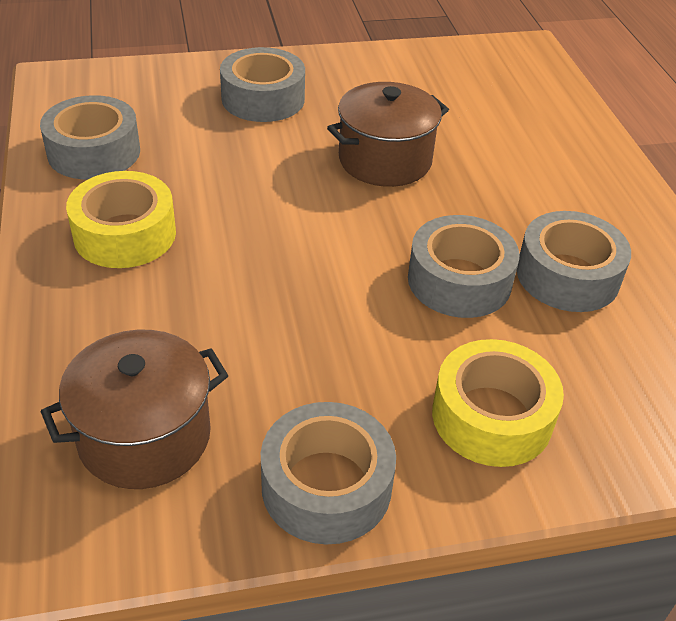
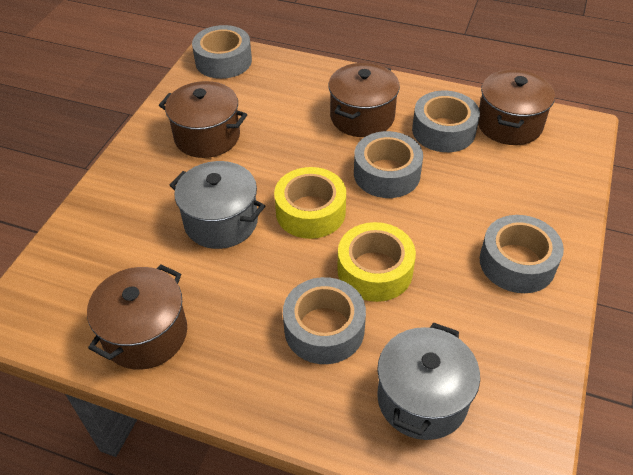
brown pot: 2 -> 4
grey pot: 0 -> 2

